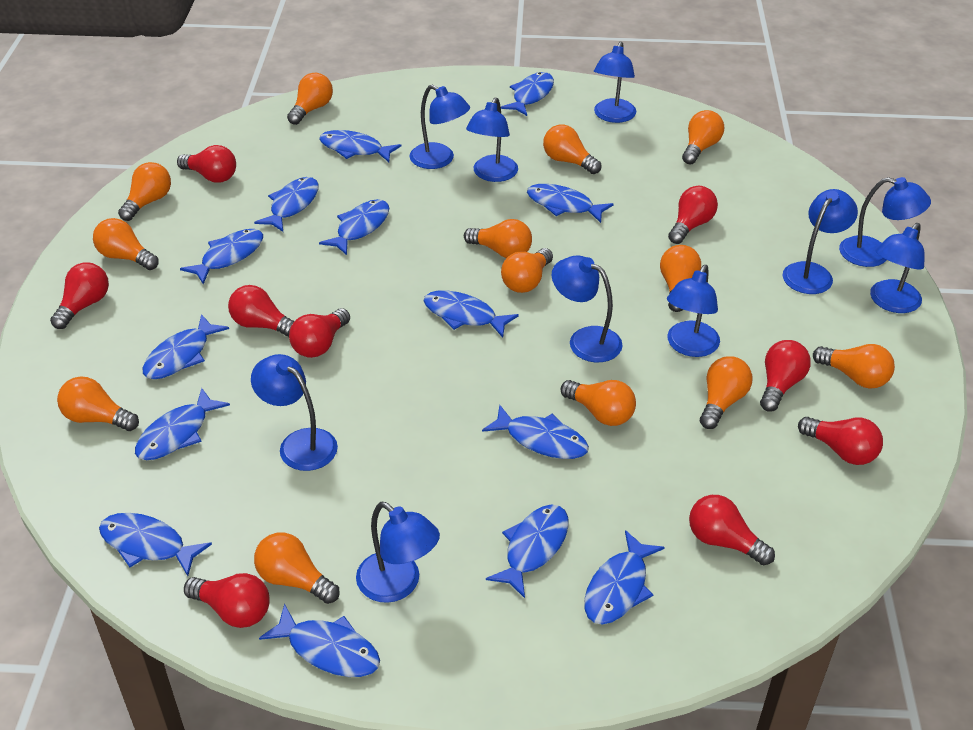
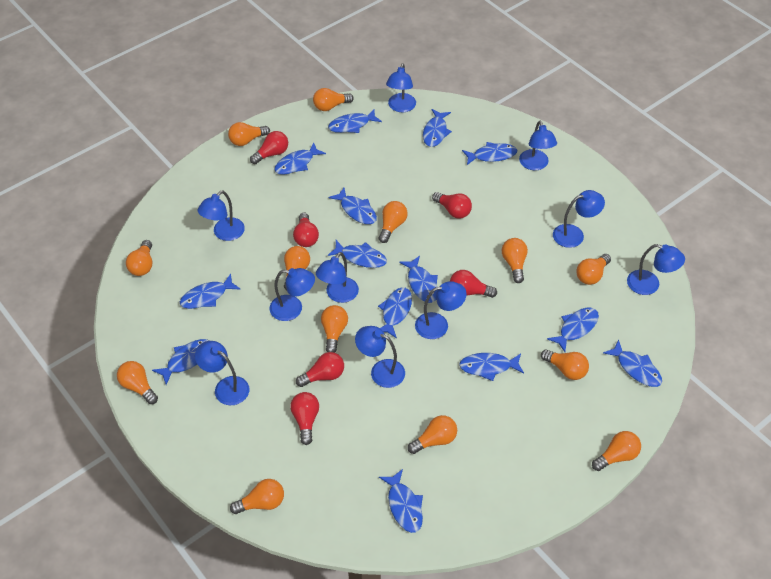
red light bulb: 9 -> 6

